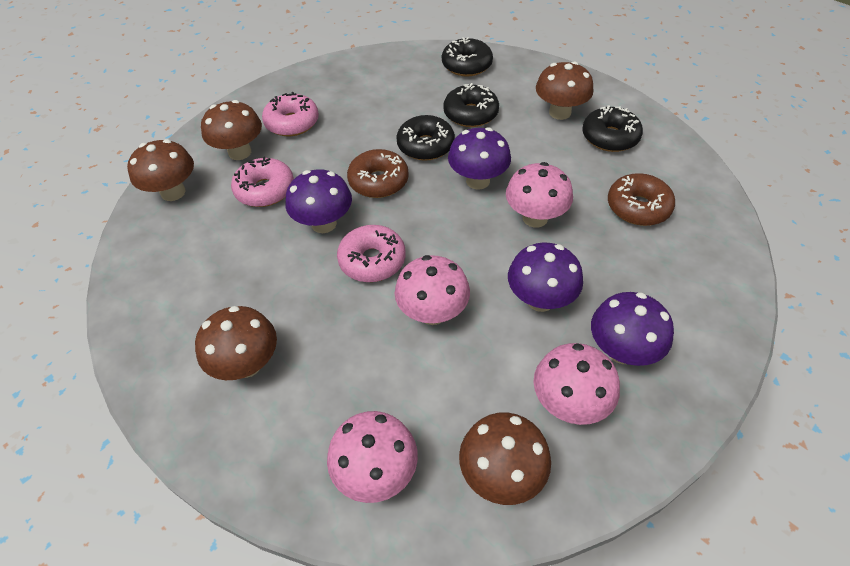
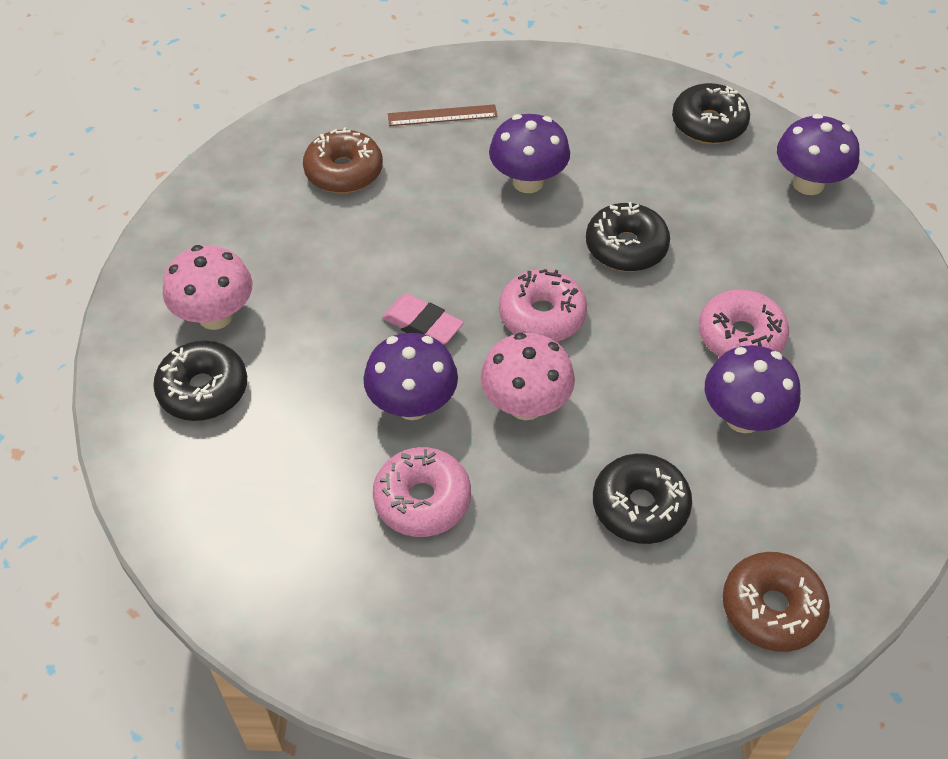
brown mushroom: 5 -> 0
brown ruler: 0 -> 1
pink eraser: 0 -> 1
pink mushroom: 4 -> 2

